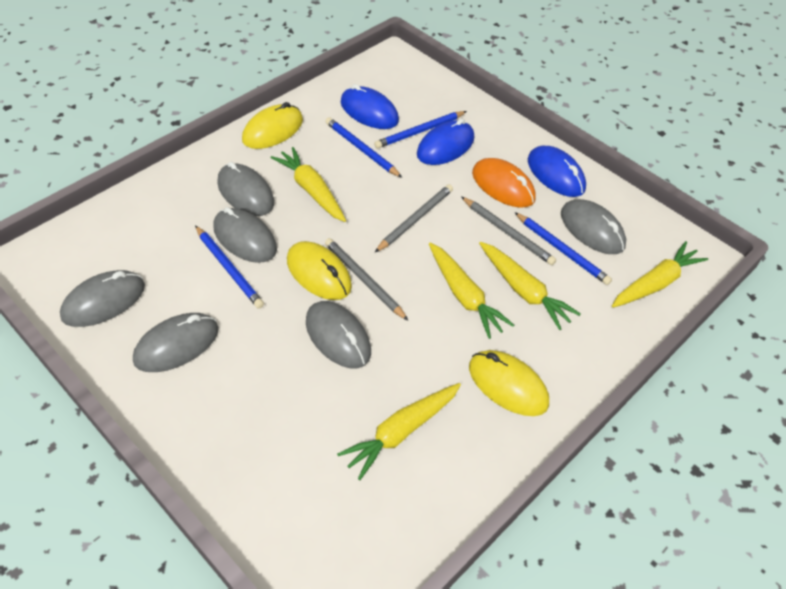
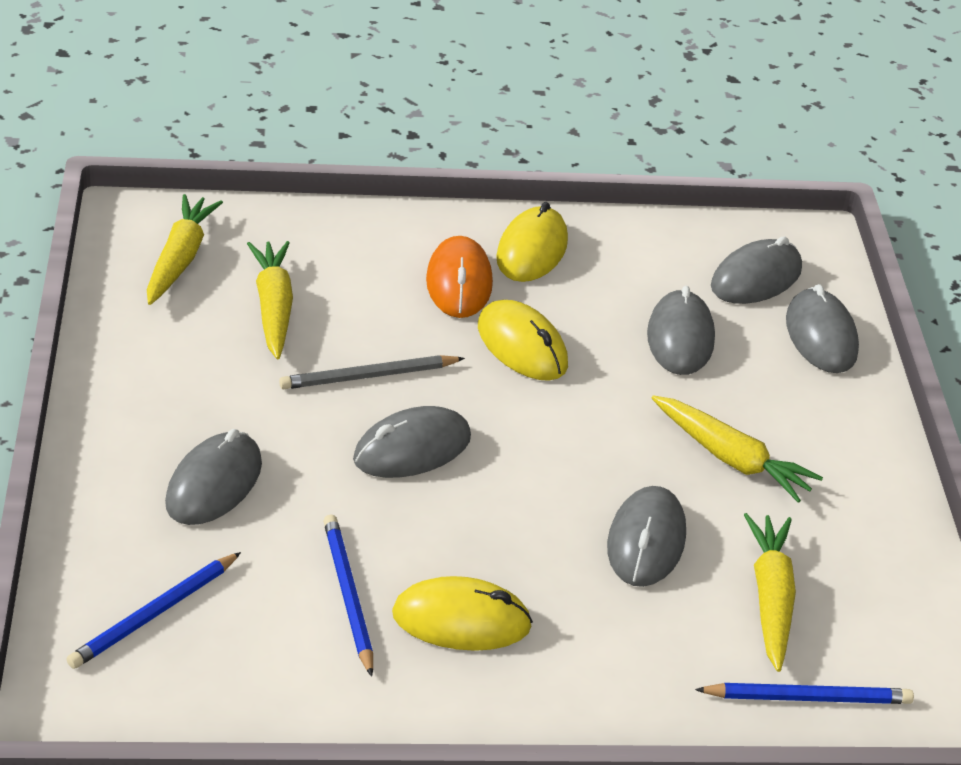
blue mouse: 3 -> 0
blue pencil: 4 -> 3
grey pencil: 3 -> 1
yellow carrot: 5 -> 4

